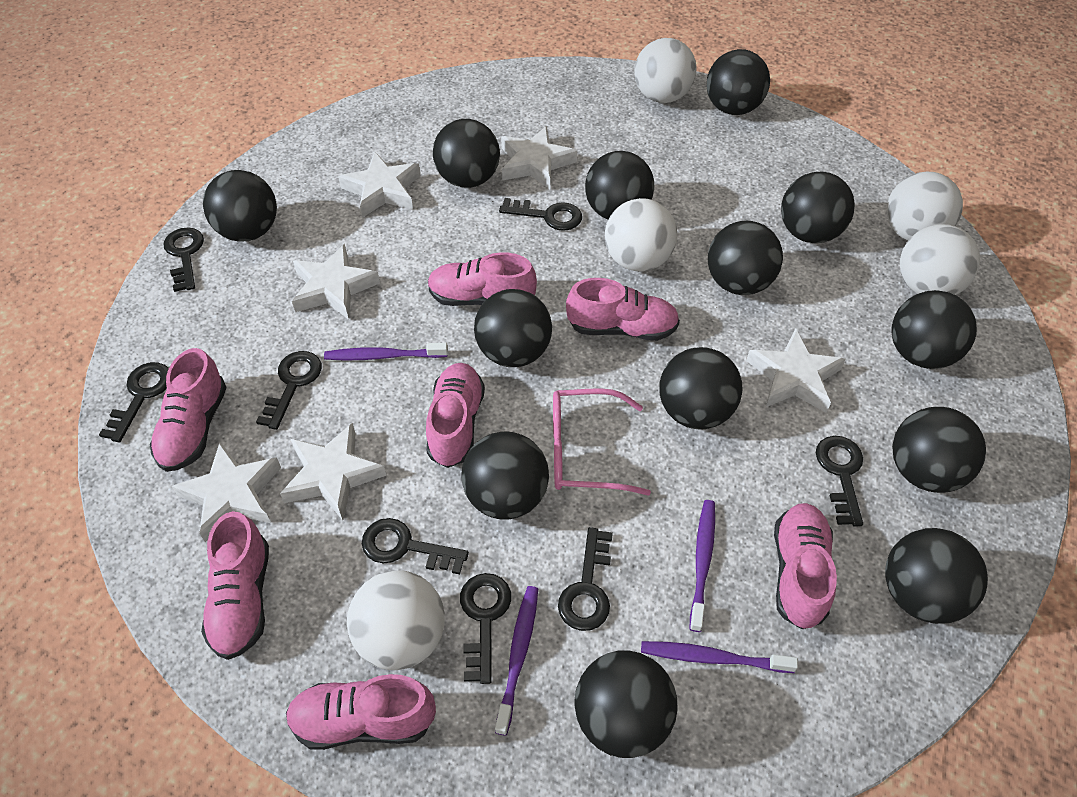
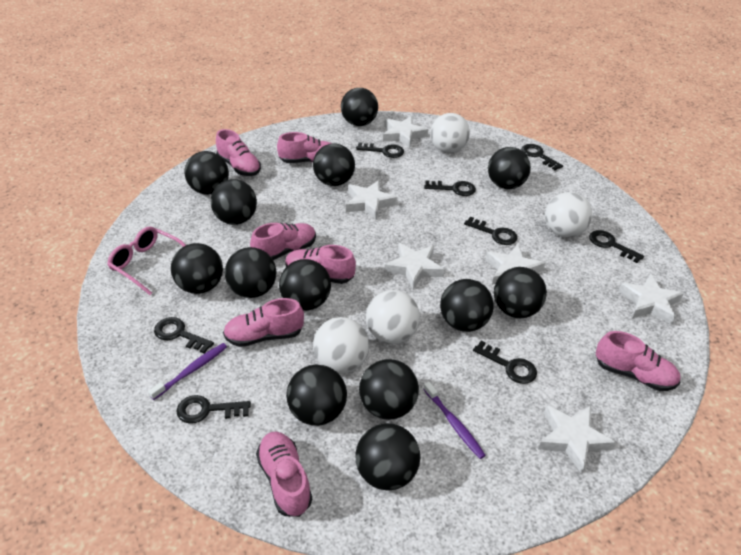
purple toothbrush: 4 -> 2
white ball: 5 -> 4

